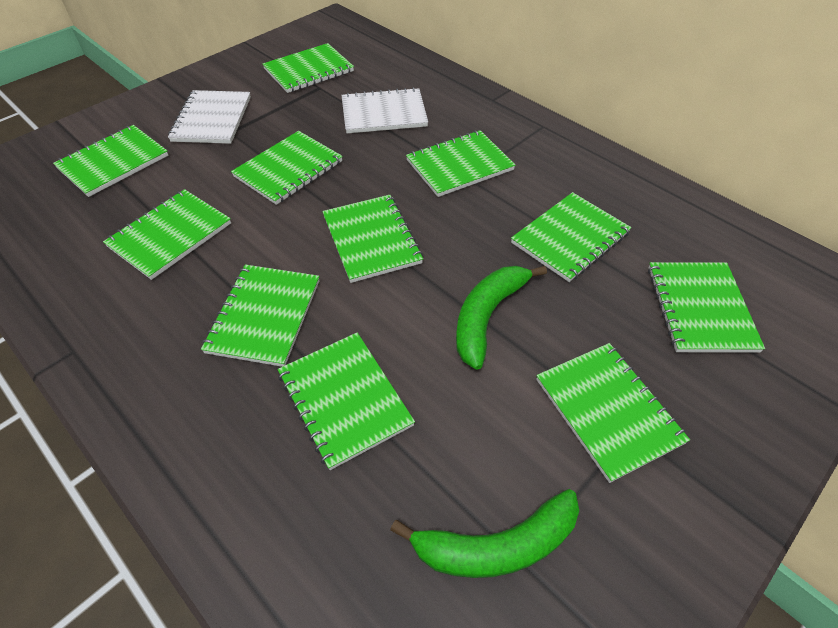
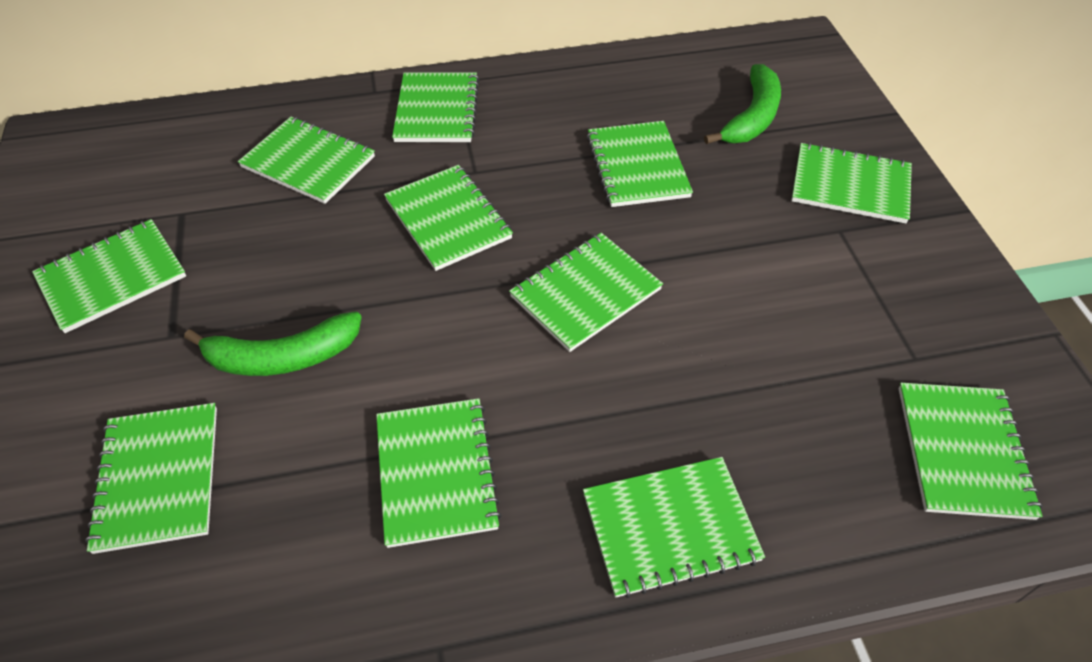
white notebook: 2 -> 0

